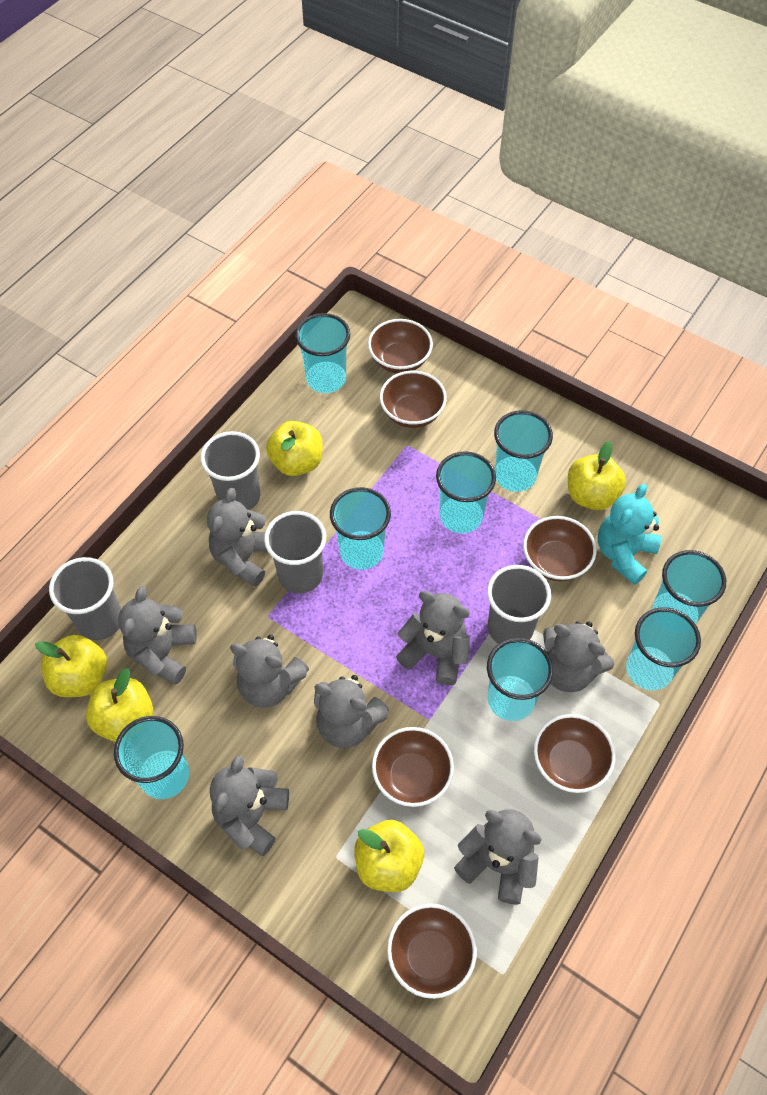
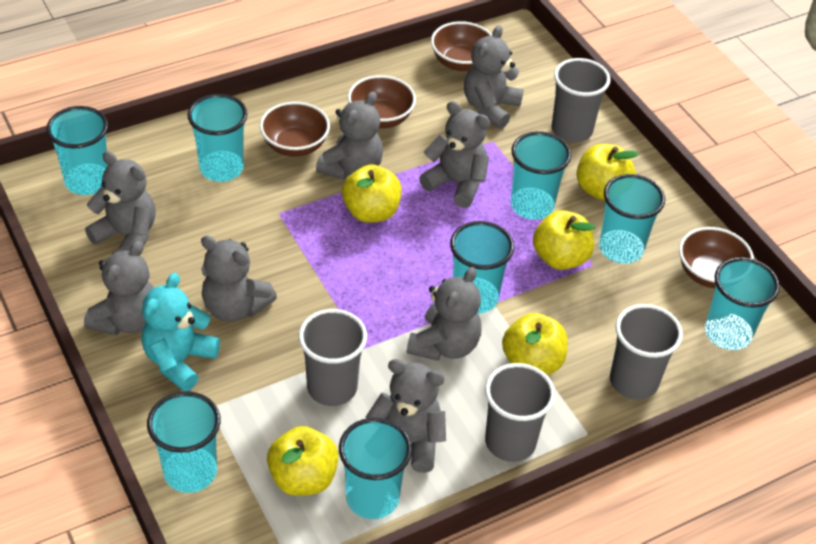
brown bowl: 6 -> 4

